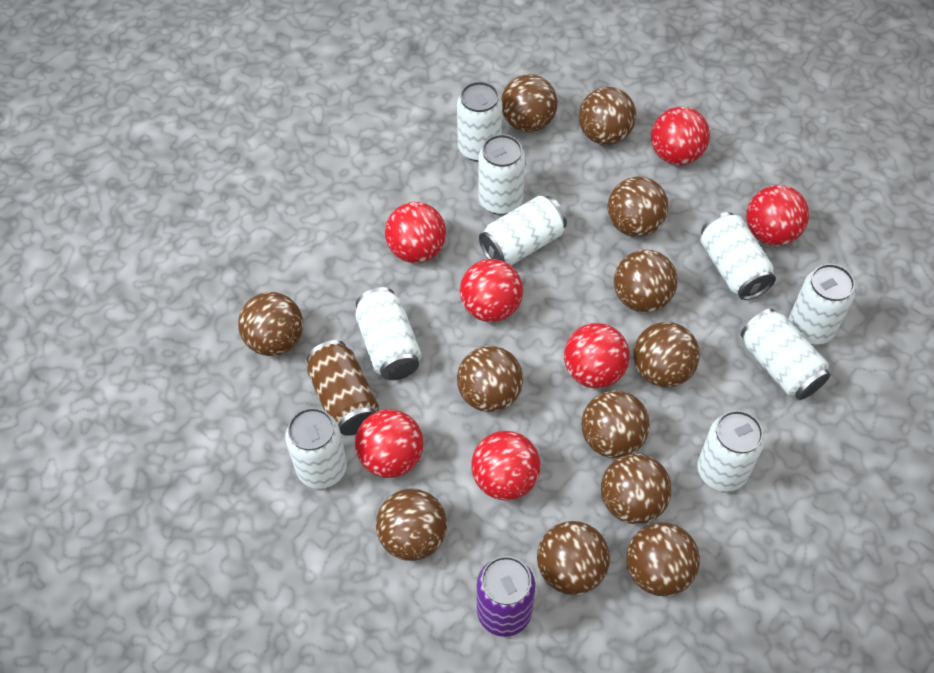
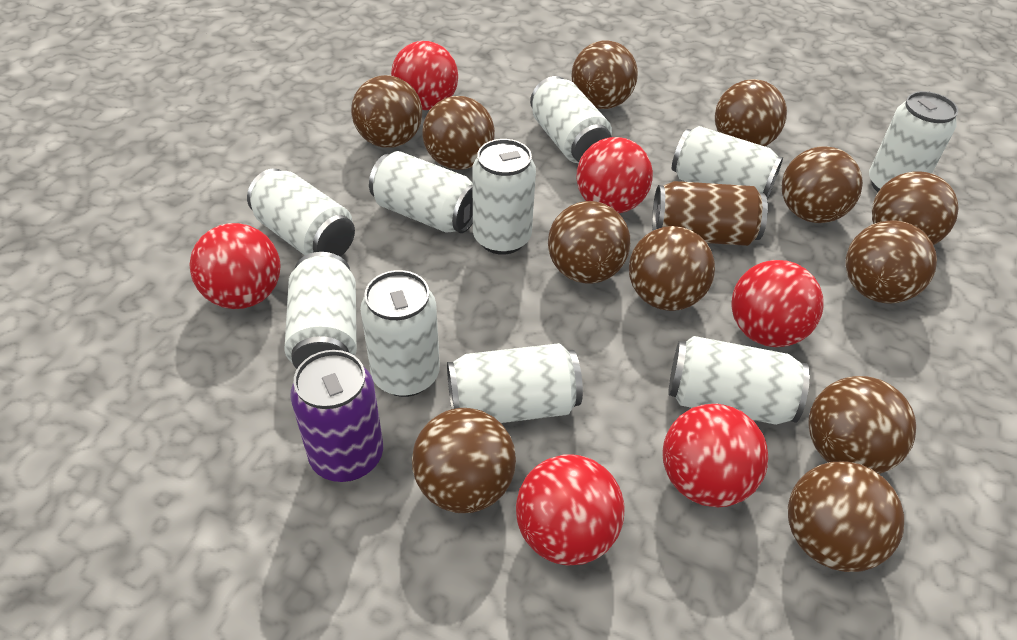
red ball: 7 -> 6
white can: 9 -> 10

